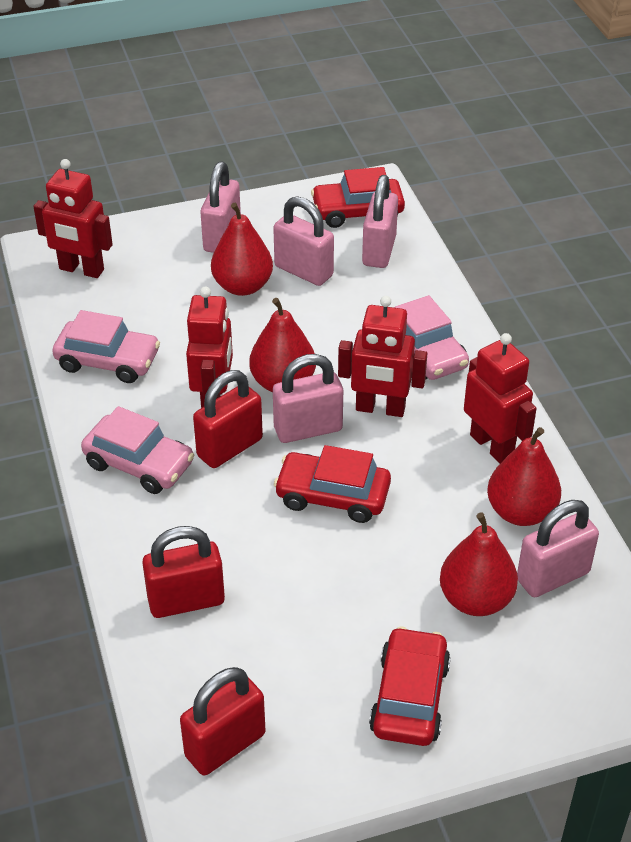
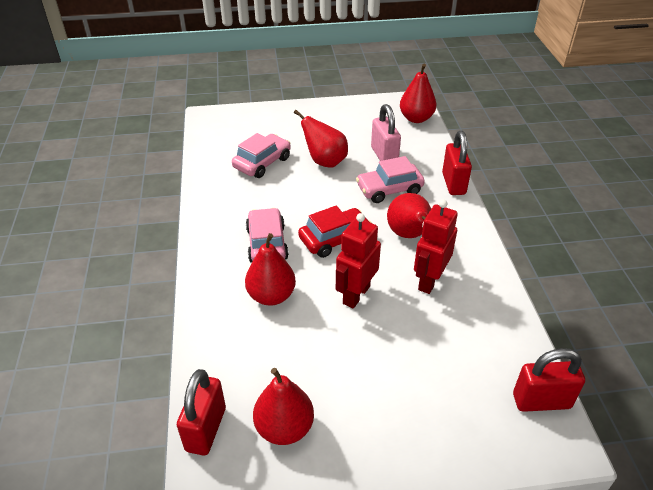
pink padlock: 5 -> 1
red car: 3 -> 1
red pear: 4 -> 5
red robot: 4 -> 2

